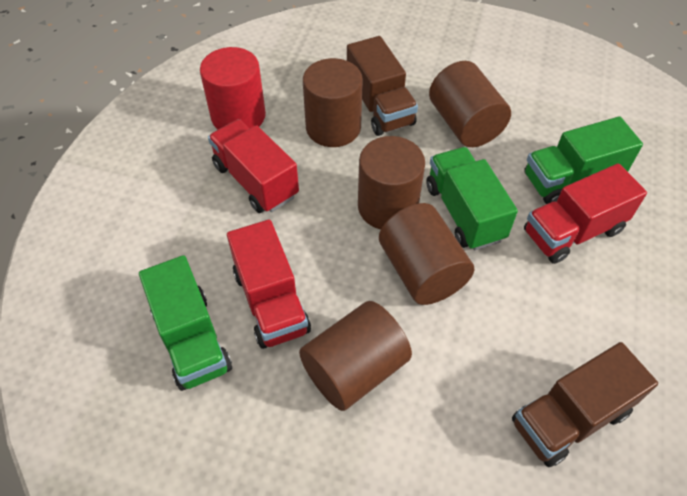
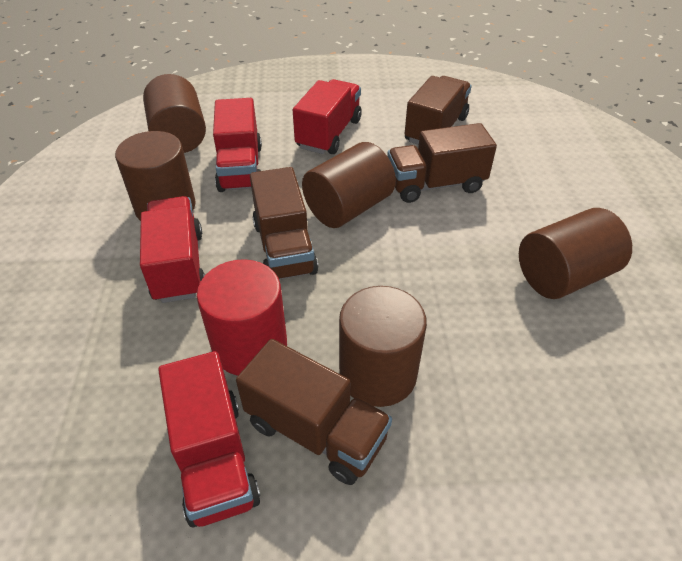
brown truck: 2 -> 4
green truck: 3 -> 0
red truck: 3 -> 4

